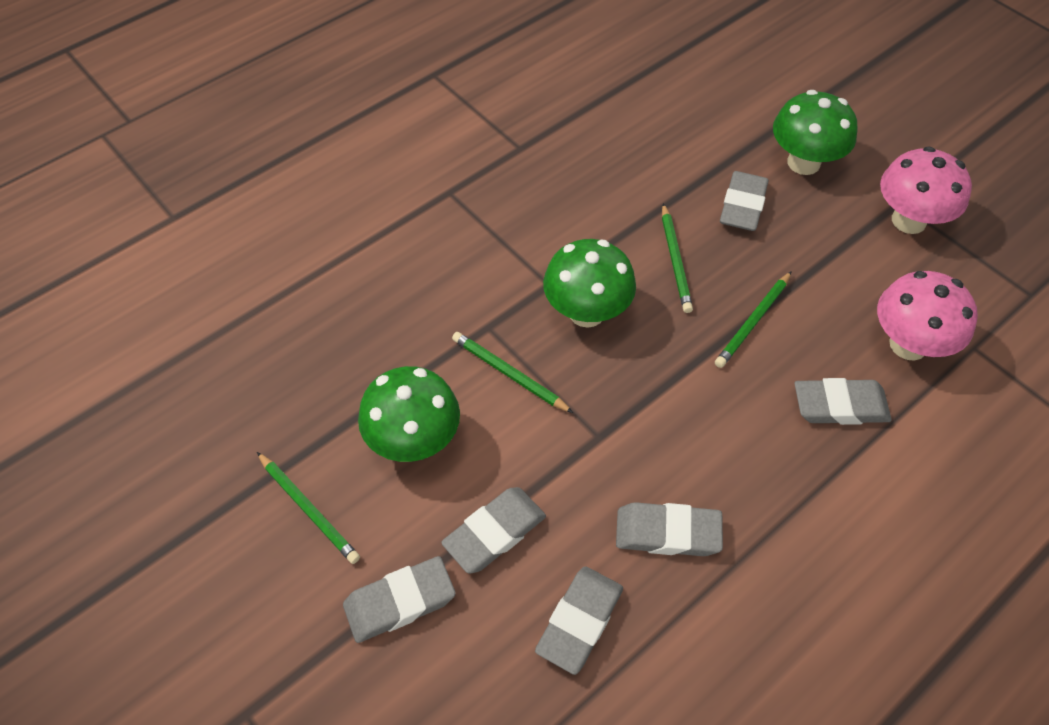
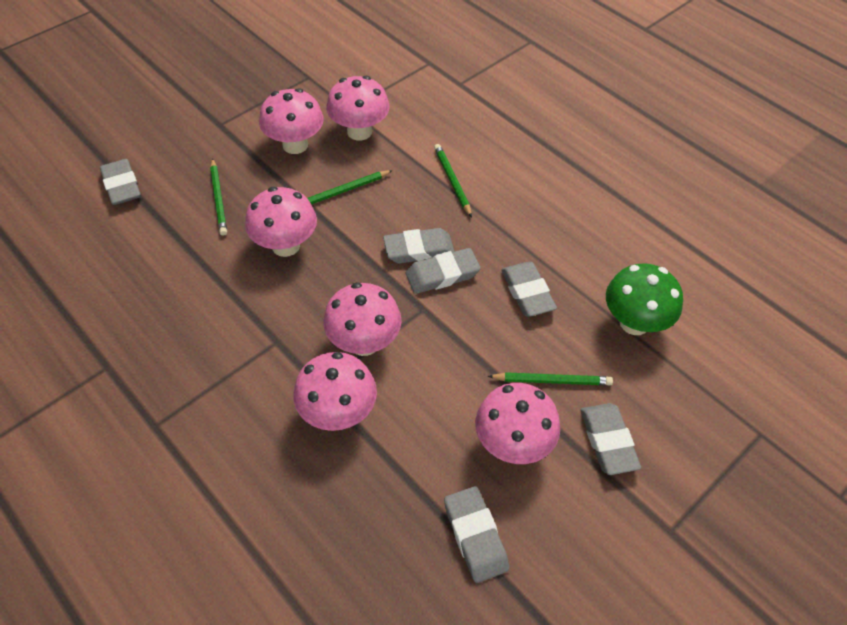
green mushroom: 3 -> 1
pink mushroom: 2 -> 6

